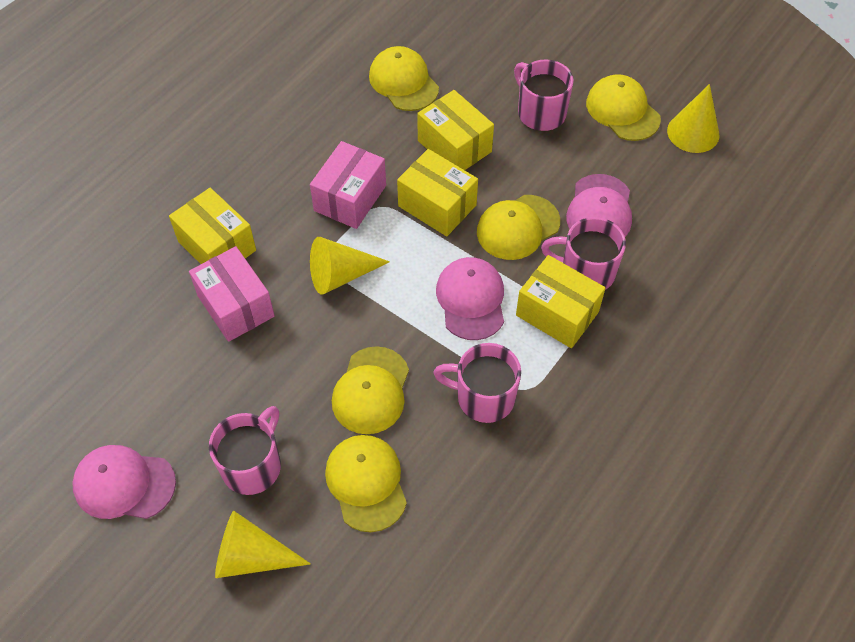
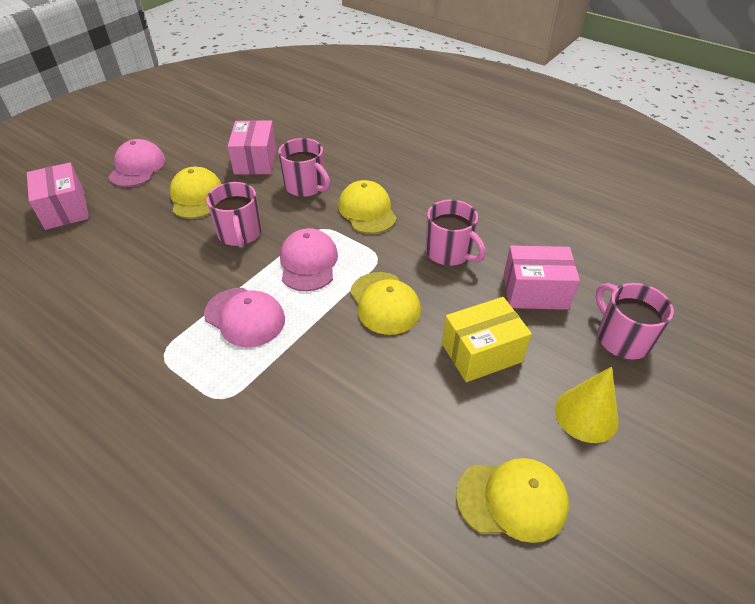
pink box: 2 -> 3
yellow box: 4 -> 1
yellow cap: 5 -> 4
yellow cone: 3 -> 1

